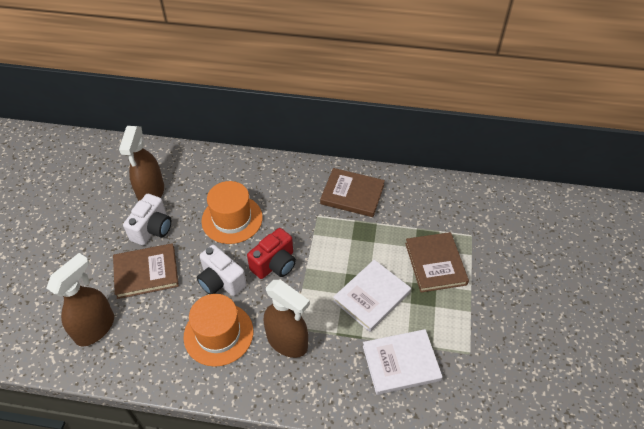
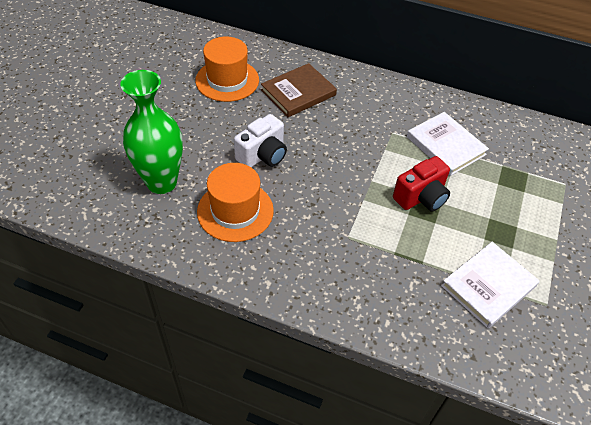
brown book: 3 -> 1
brown spray bottle: 3 -> 0
green vase: 0 -> 1
white camera: 2 -> 1

